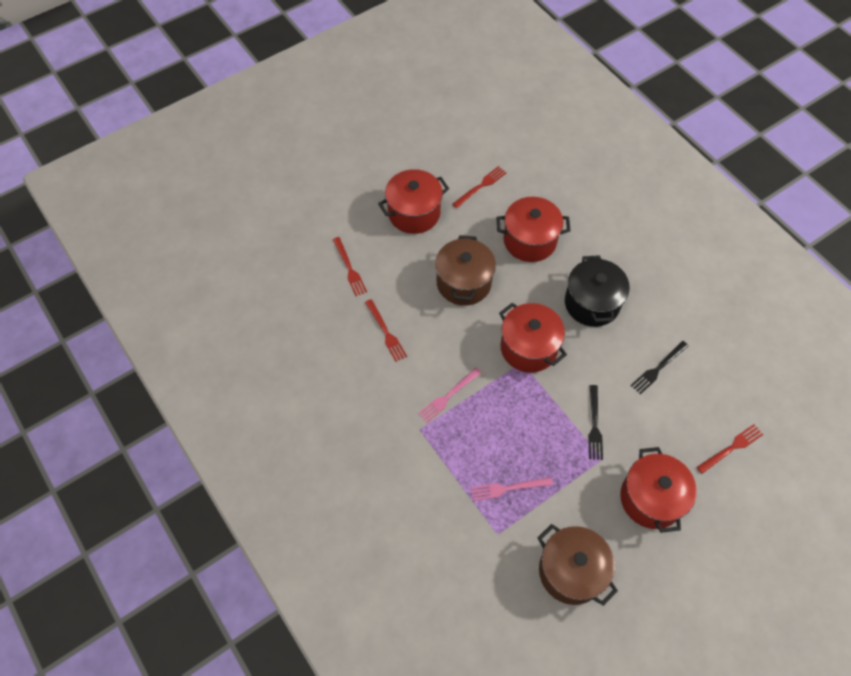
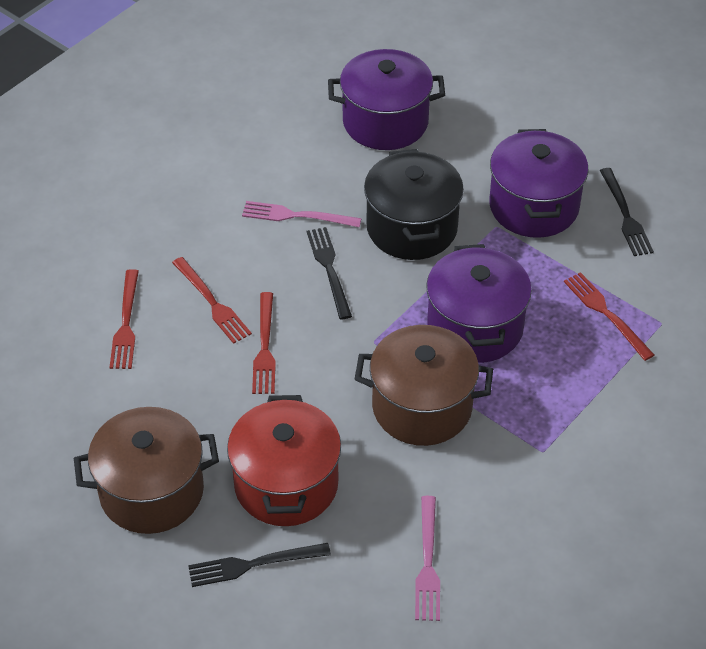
black fork: 2 -> 3
purple pot: 0 -> 3
red pot: 4 -> 1

